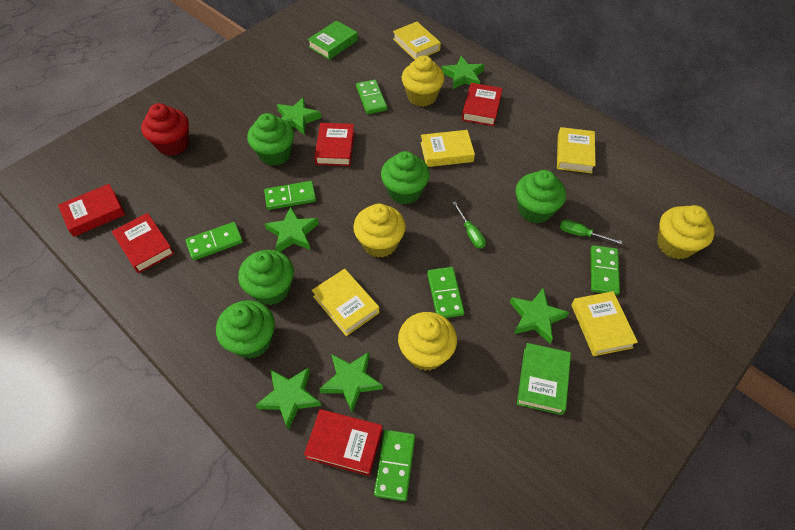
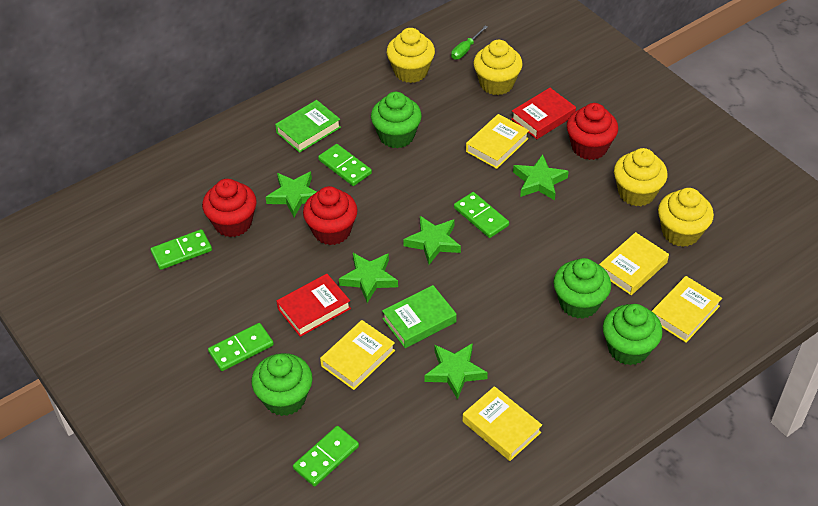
green cupcake: 5 -> 4
green domino: 6 -> 5
green screwdriver: 2 -> 1
green star: 6 -> 5
red book: 5 -> 2
red cupcake: 1 -> 3

